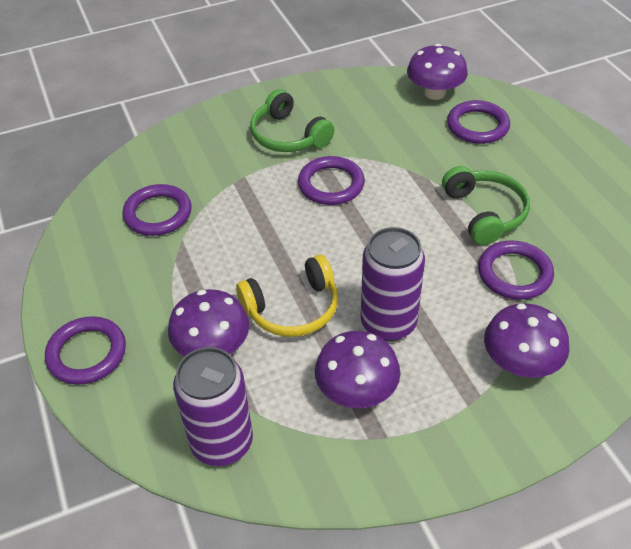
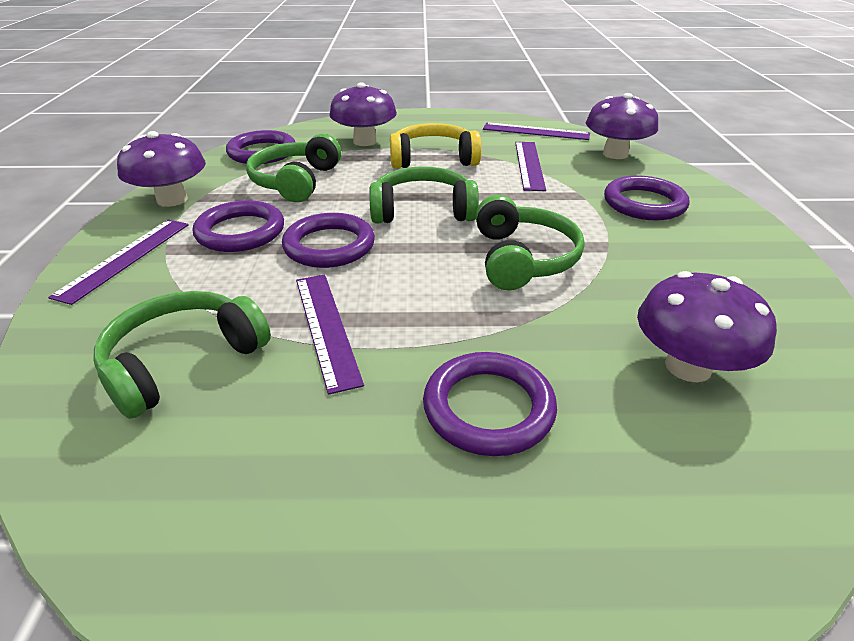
green headphones: 2 -> 4
purple can: 2 -> 0
purple ruler: 0 -> 4

